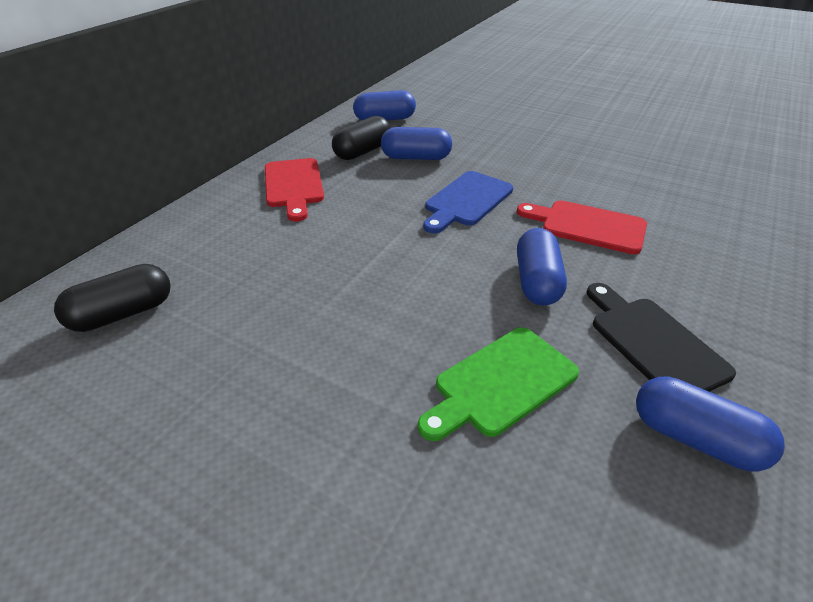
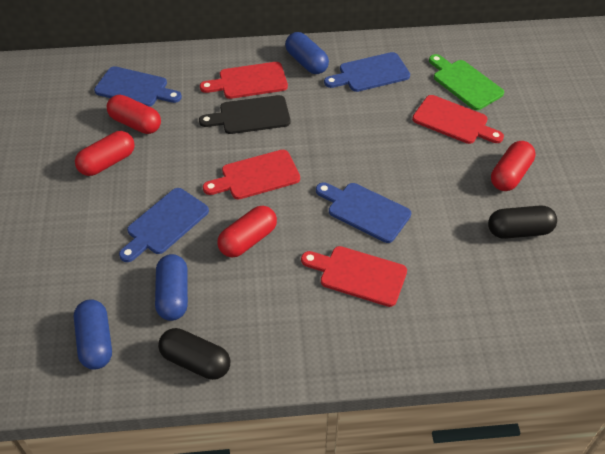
blue capsule: 4 -> 3
blue cutting board: 1 -> 4
red capsule: 0 -> 4
red cutting board: 2 -> 4

